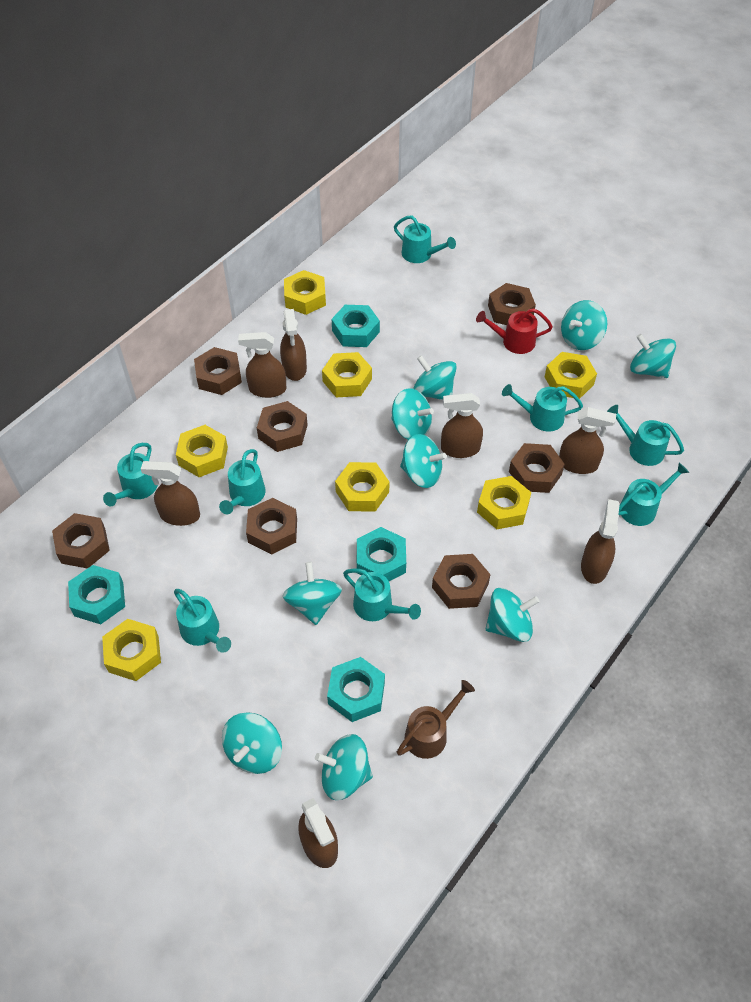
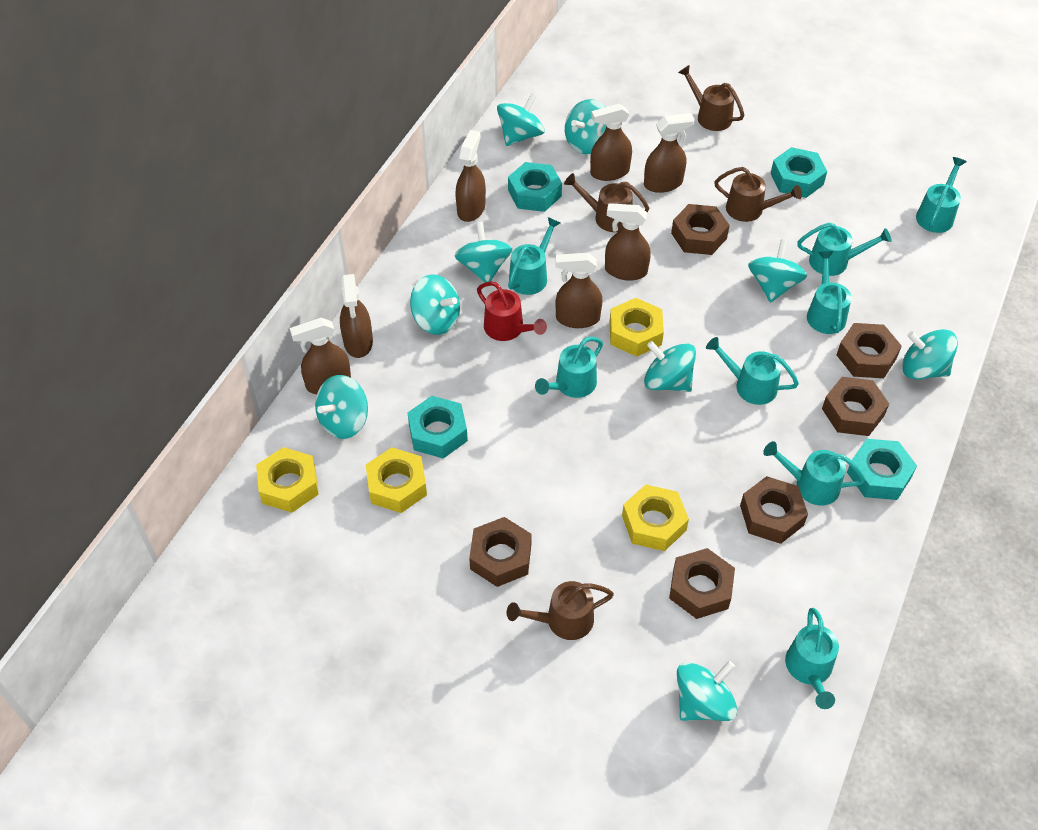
brown nut: 7 -> 6
brown watering can: 1 -> 4
yellow nut: 7 -> 4

